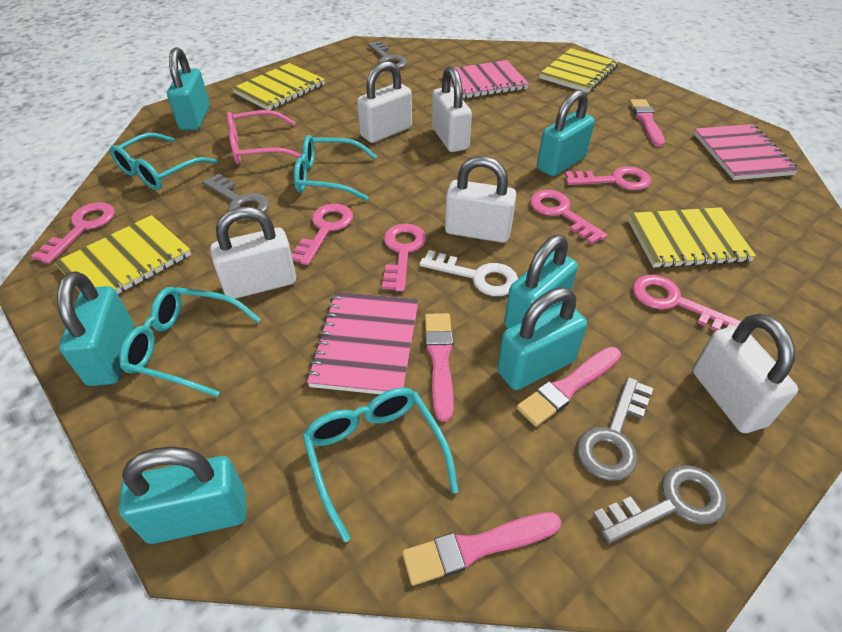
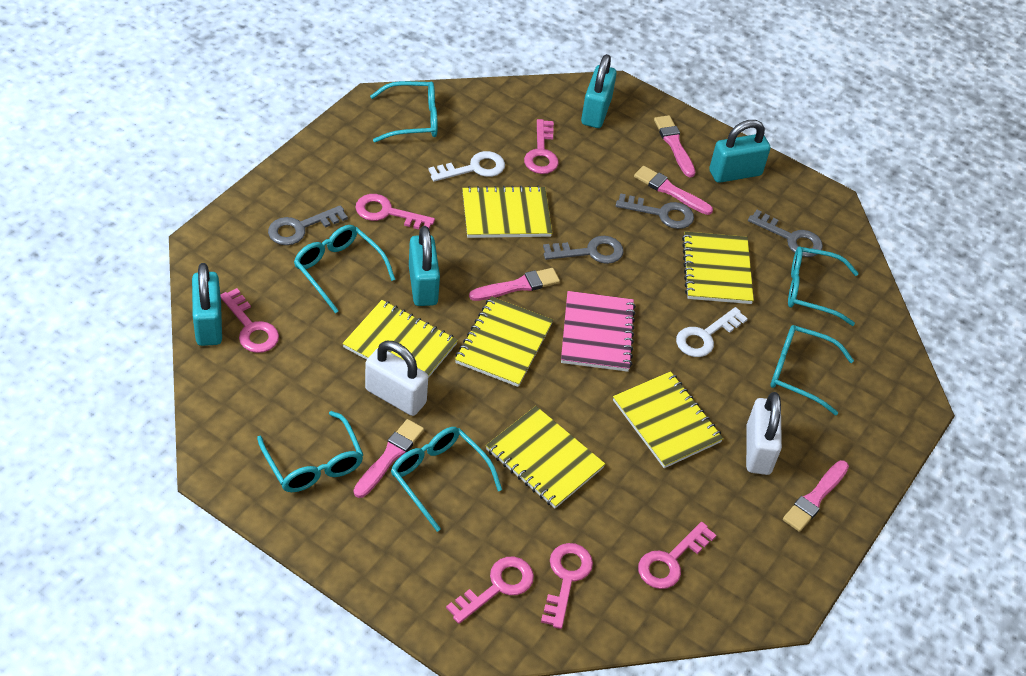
pink brush: 4 -> 5
pink glasses: 1 -> 0
pink notebook: 3 -> 1
turquoise glasses: 4 -> 6
turquoise padlock: 6 -> 4
white key: 1 -> 2
white padlock: 5 -> 2
yellow notebook: 4 -> 6

